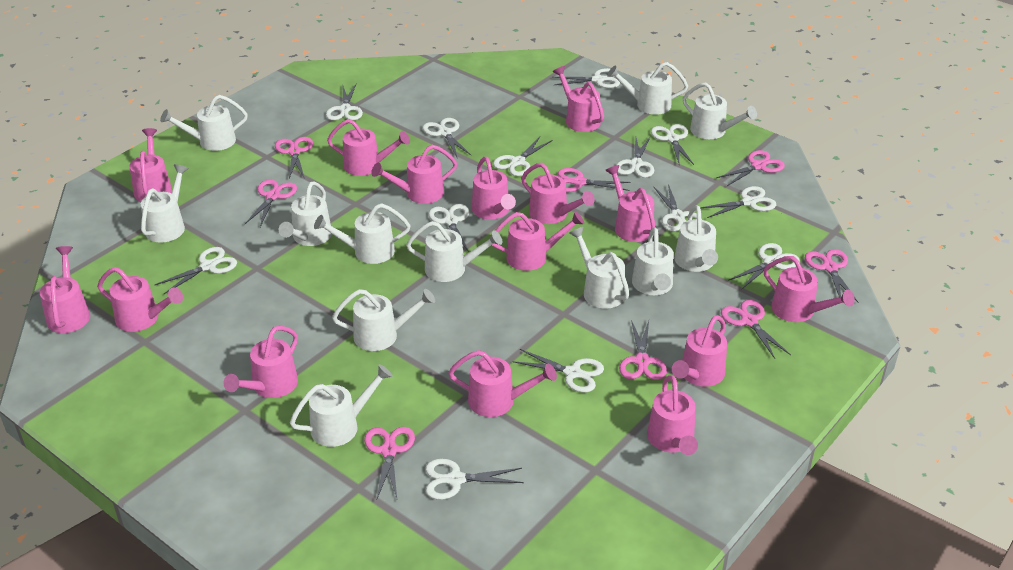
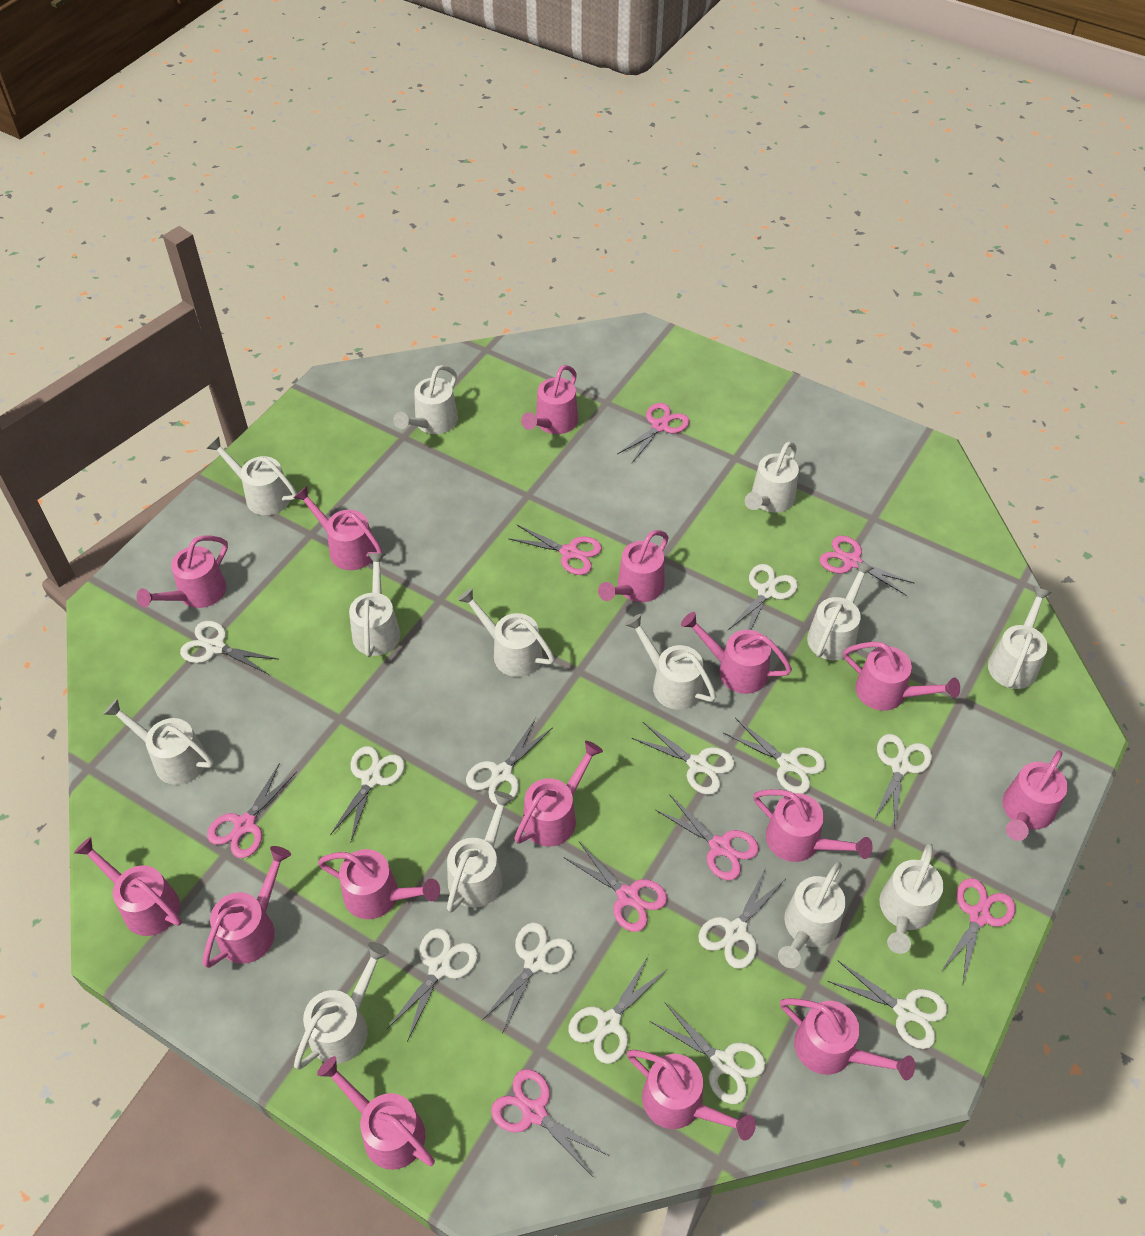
white watering can: 12 -> 13

